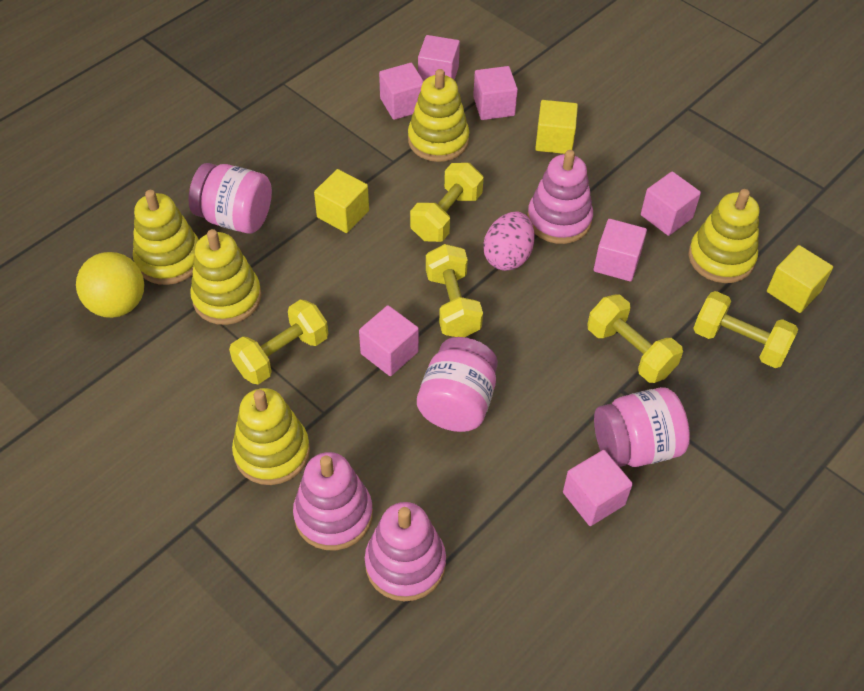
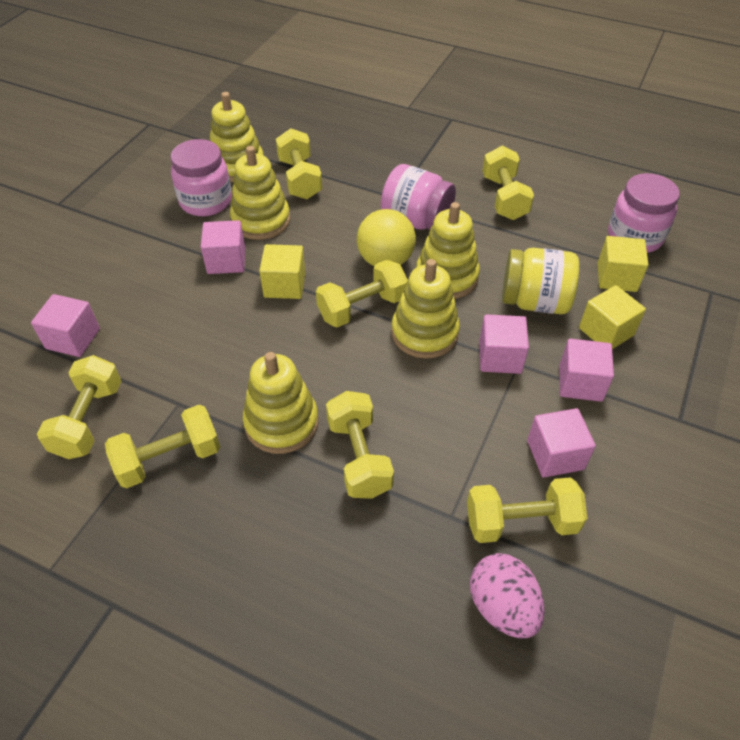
pink cube: 7 -> 5
pink stacking toy: 3 -> 0
yellow dumbbell: 5 -> 7
yellow jar: 0 -> 1

